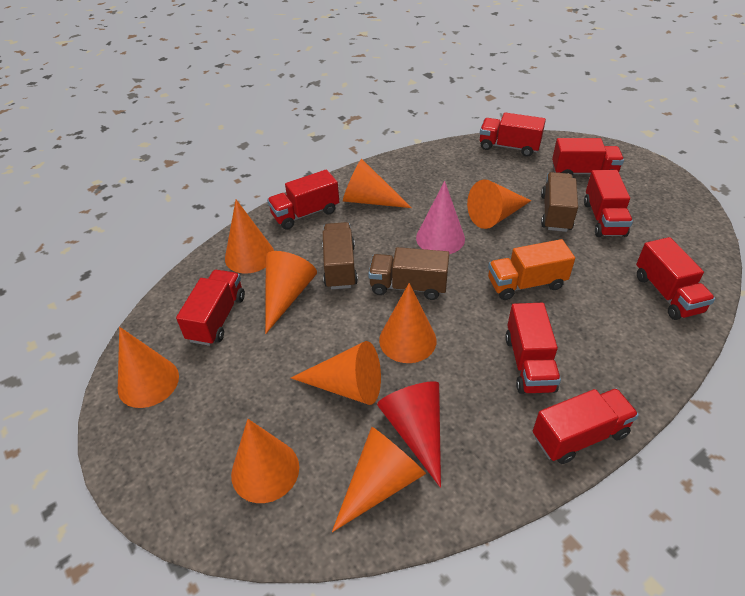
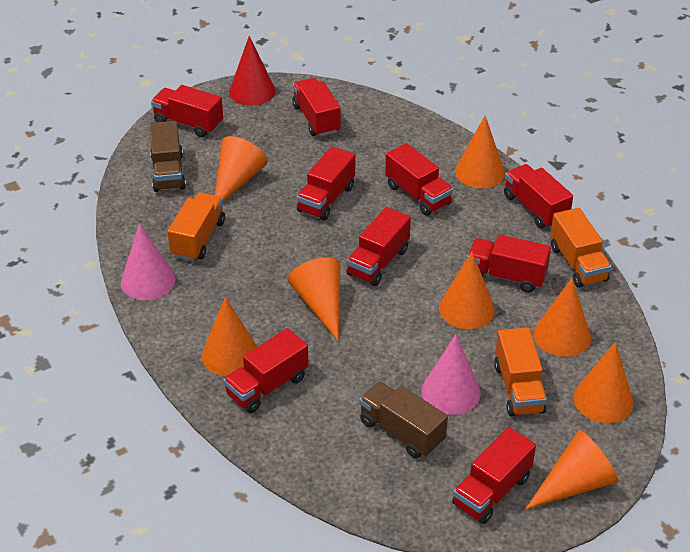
brown truck: 3 -> 2
orange cone: 9 -> 8
orange truck: 1 -> 3
pink cone: 1 -> 2
red truck: 8 -> 9

